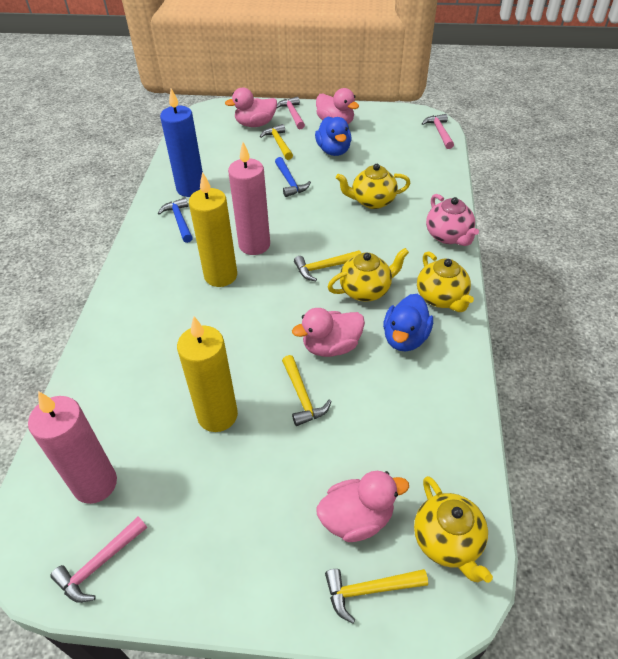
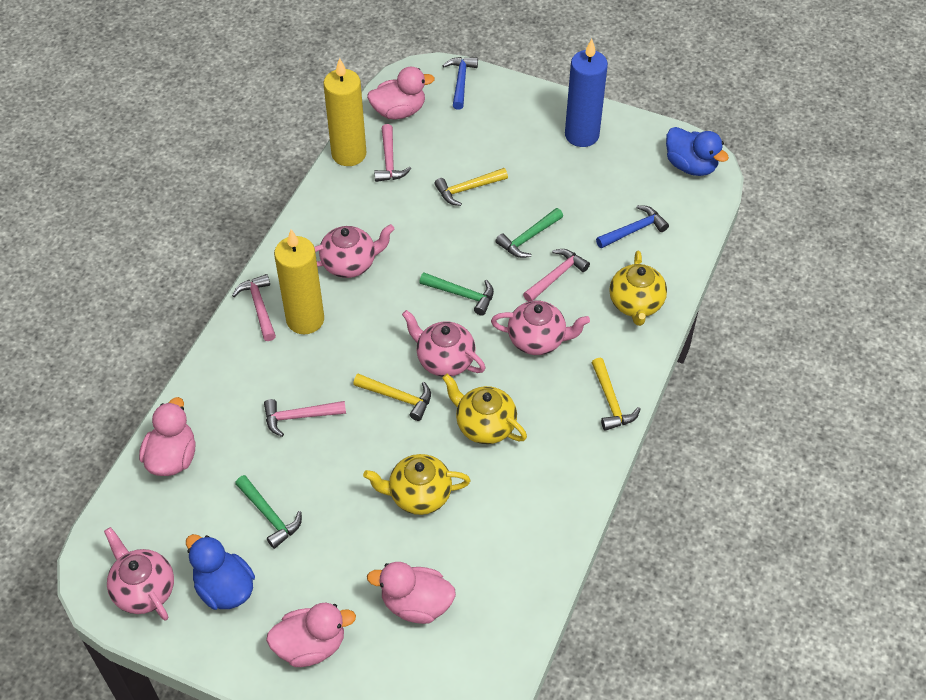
green hammer: 0 -> 3
pink candle: 2 -> 0
pink hammer: 3 -> 4
pink teapot: 1 -> 4
yellow hammer: 4 -> 3
yellow teapot: 4 -> 3

